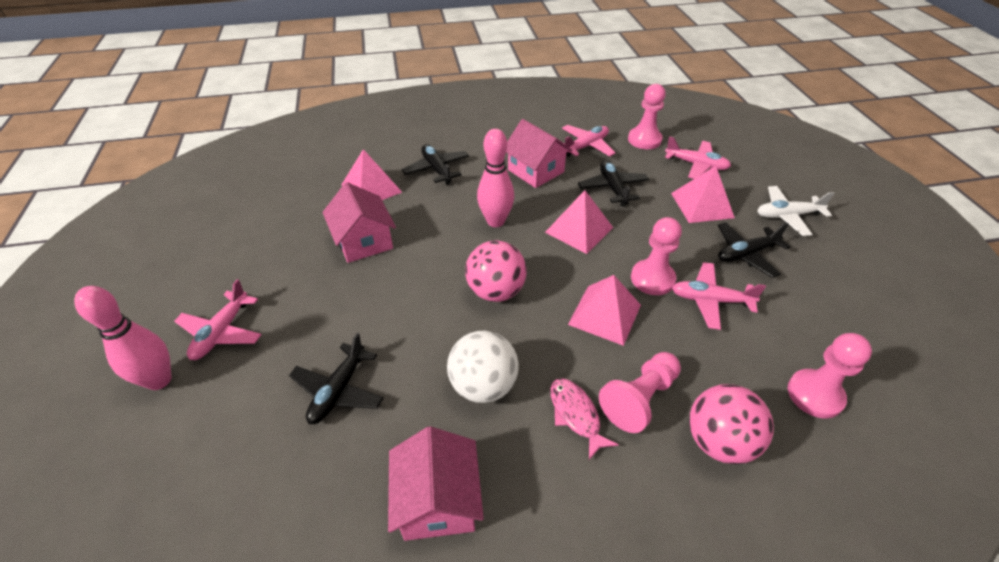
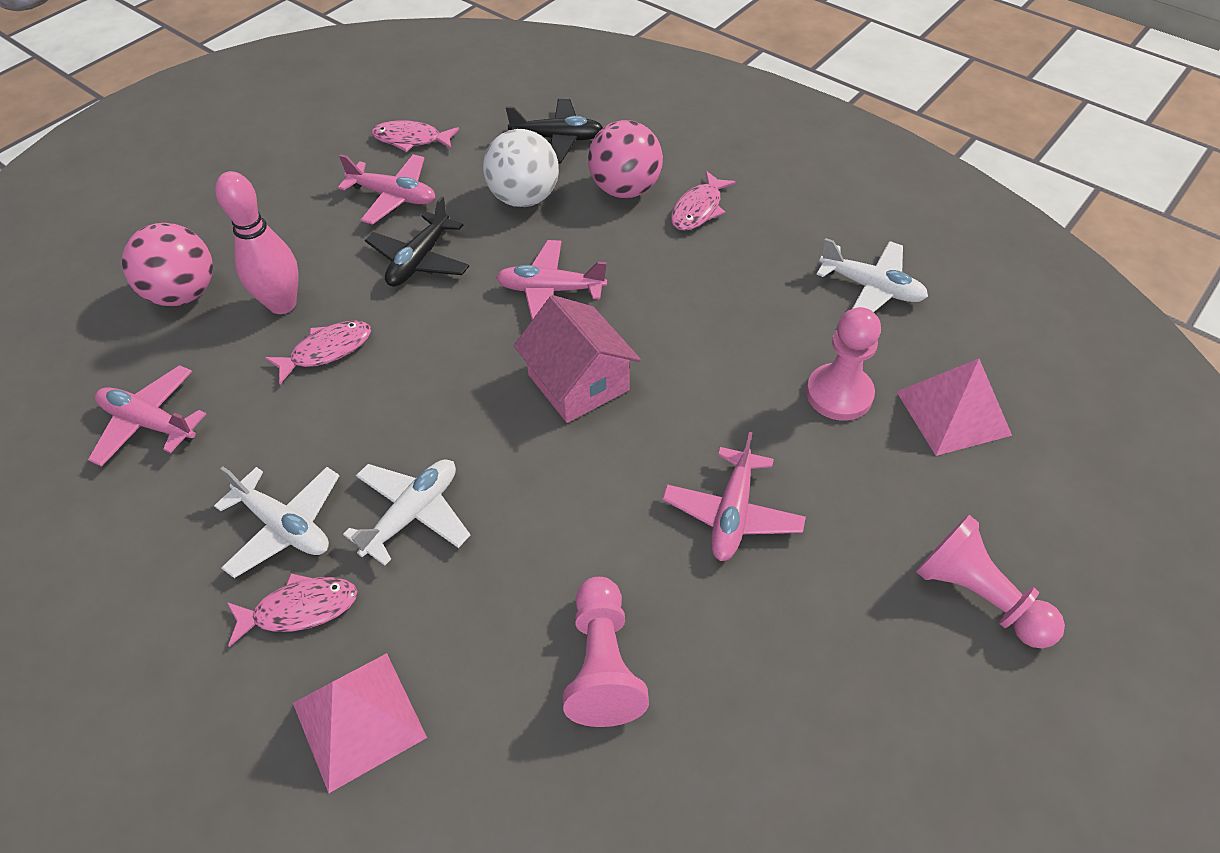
black plane: 4 -> 2
pink bowling pin: 2 -> 1
pink fish: 1 -> 4
pink house: 3 -> 1
pink pawn: 4 -> 3
pink pyramid: 4 -> 2
white plane: 1 -> 3

